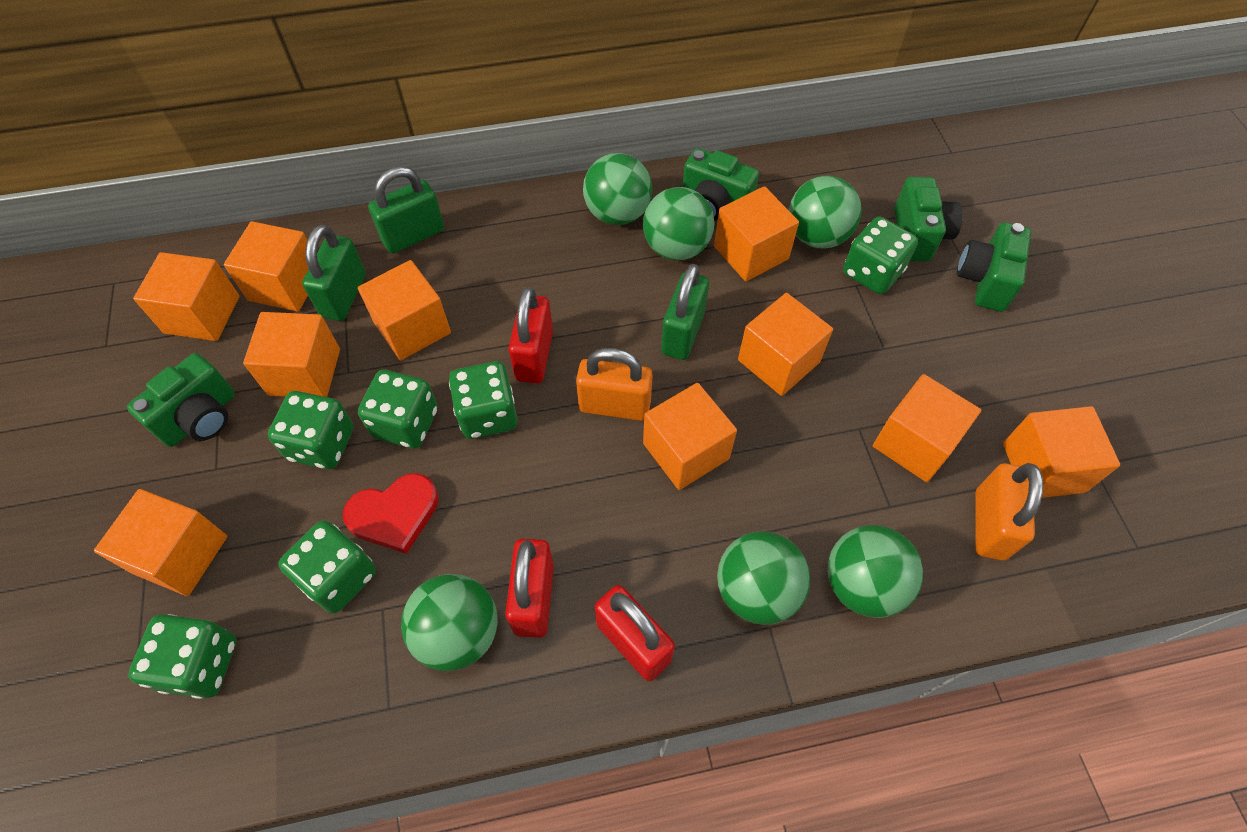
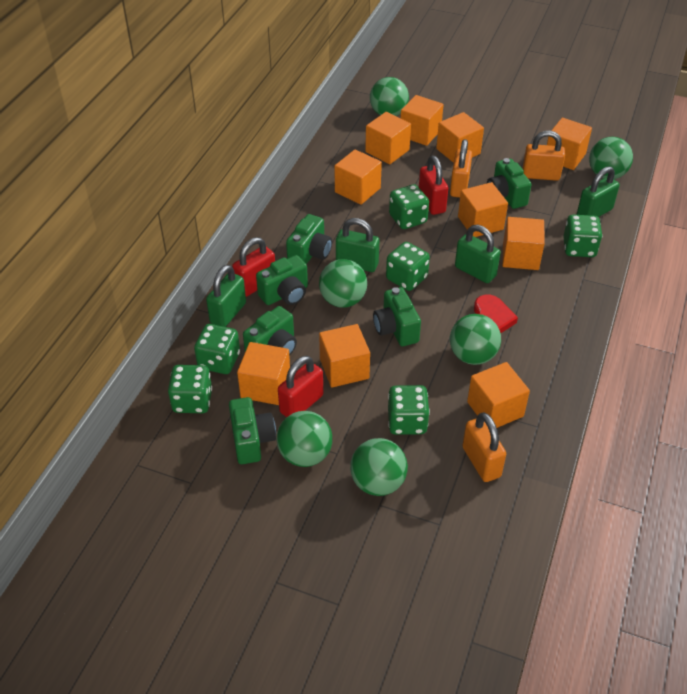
green camera: 4 -> 6
green padlock: 3 -> 4
orange padlock: 2 -> 3

